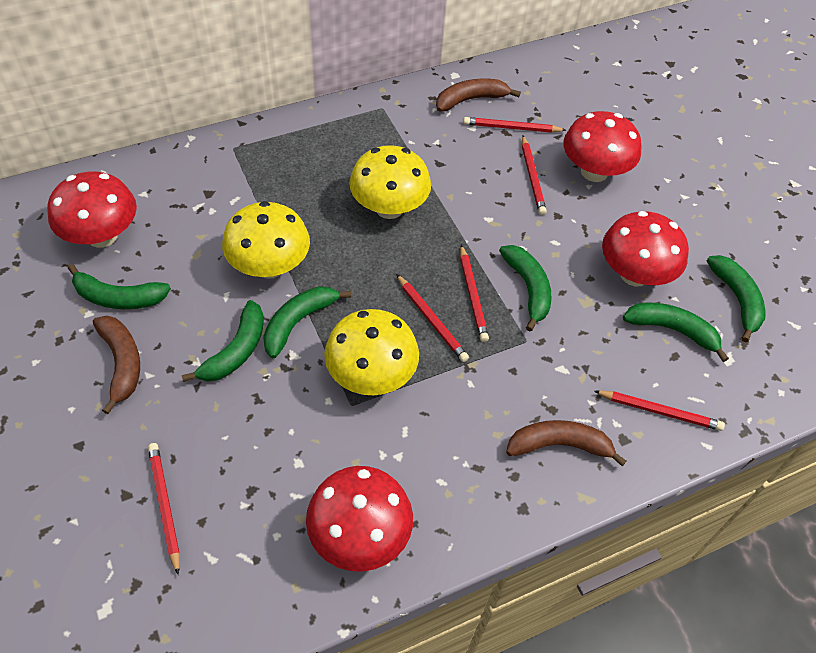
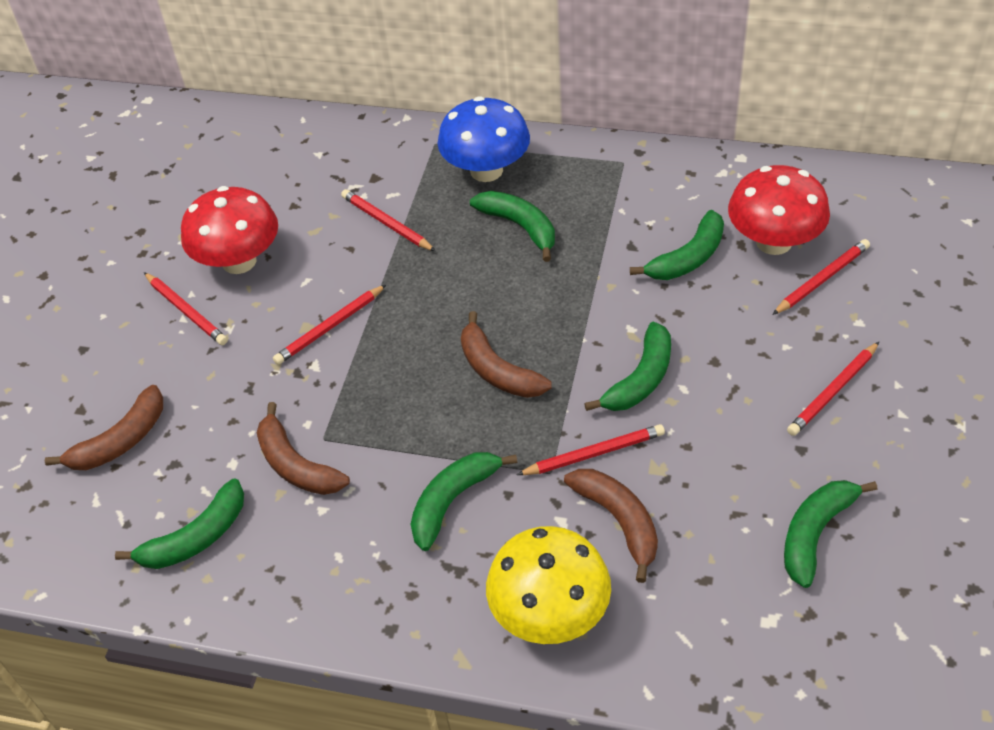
blue mushroom: 0 -> 1
brown banana: 3 -> 4
red mushroom: 4 -> 2
yellow mushroom: 3 -> 1

